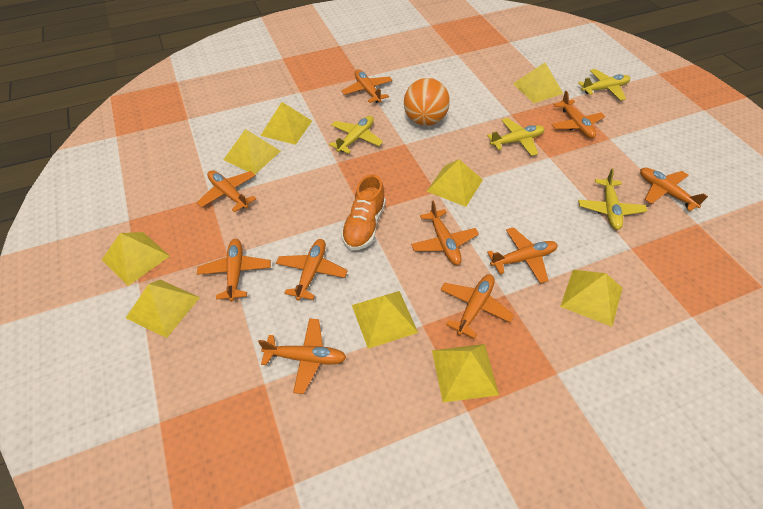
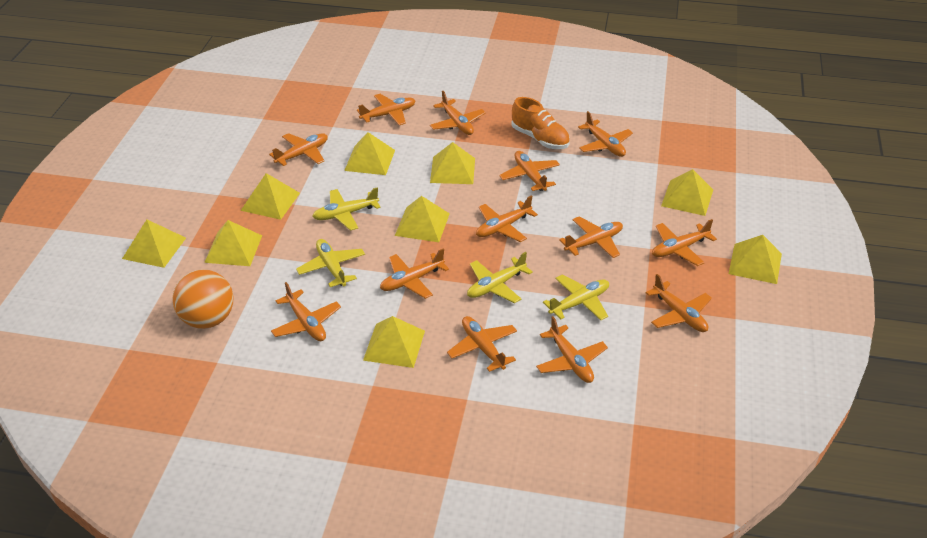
orange plane: 10 -> 13

